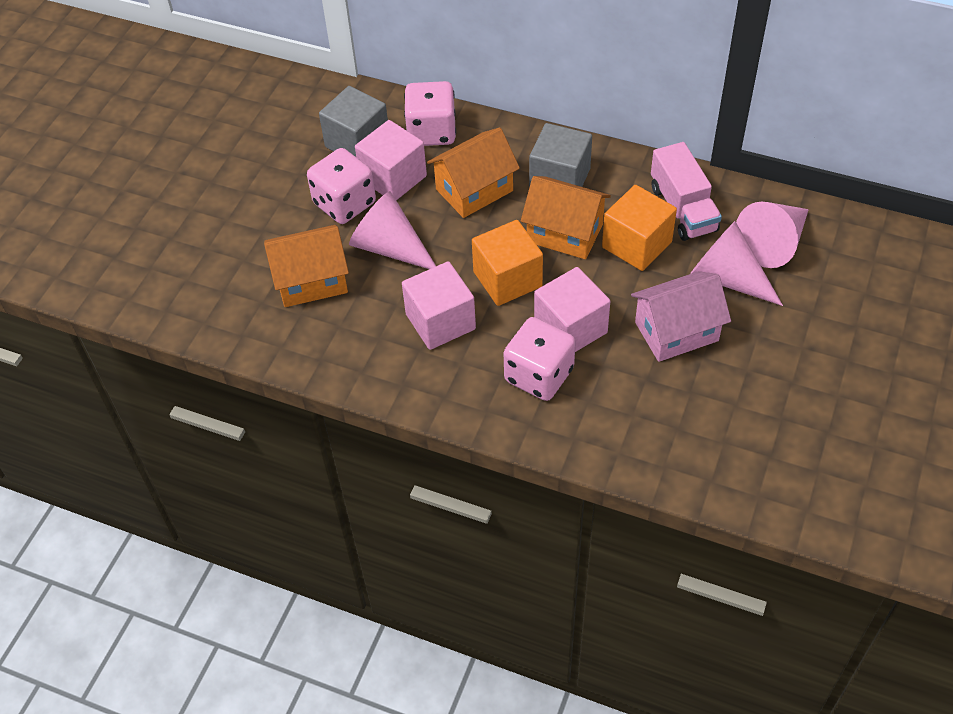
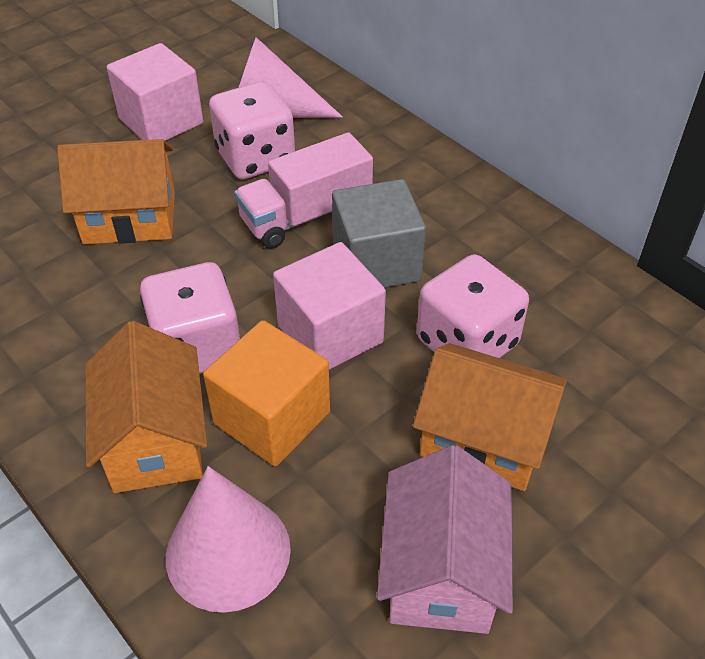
grey cube: 2 -> 1
orange cube: 2 -> 1
pink cone: 3 -> 2
pink cube: 3 -> 2

